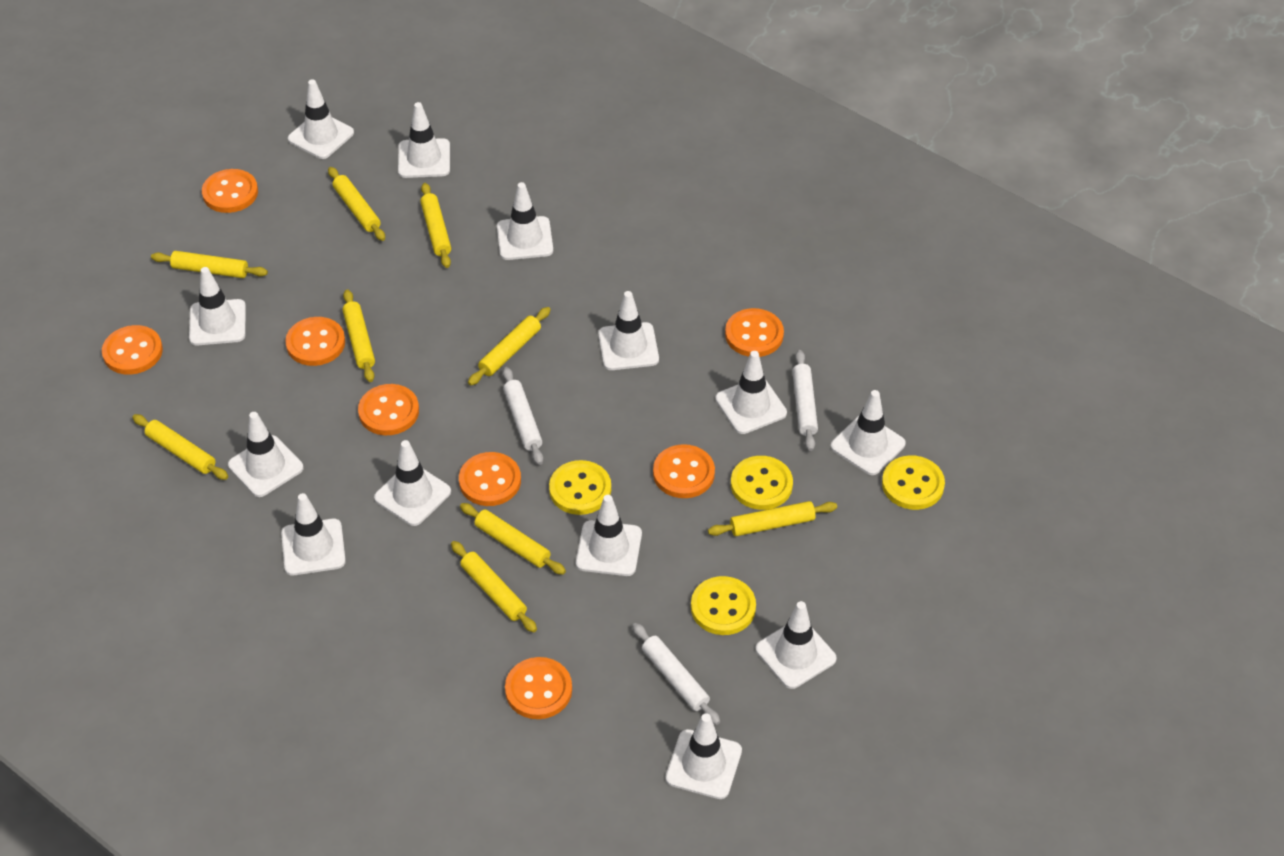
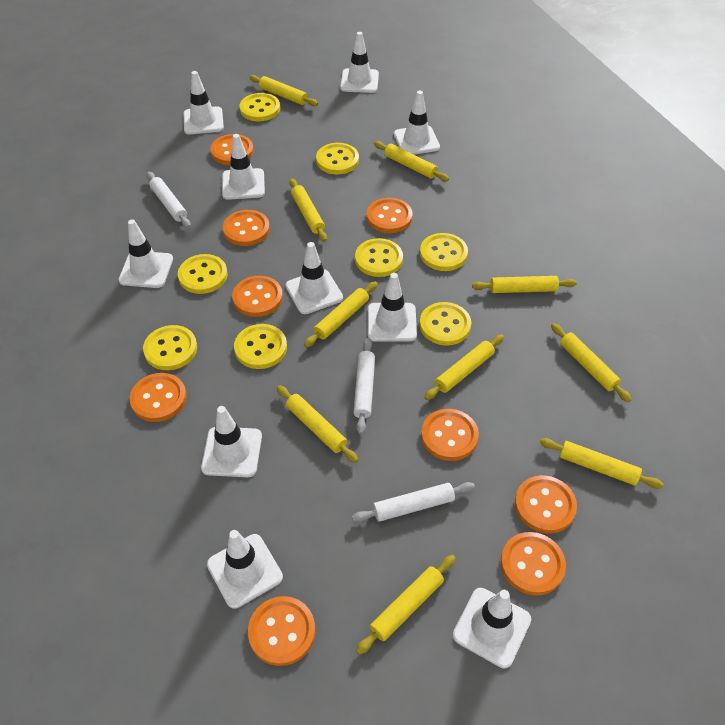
orange button: 8 -> 9
white traffic cone: 13 -> 10
yellow button: 4 -> 8
yellow rolling pin: 9 -> 10

